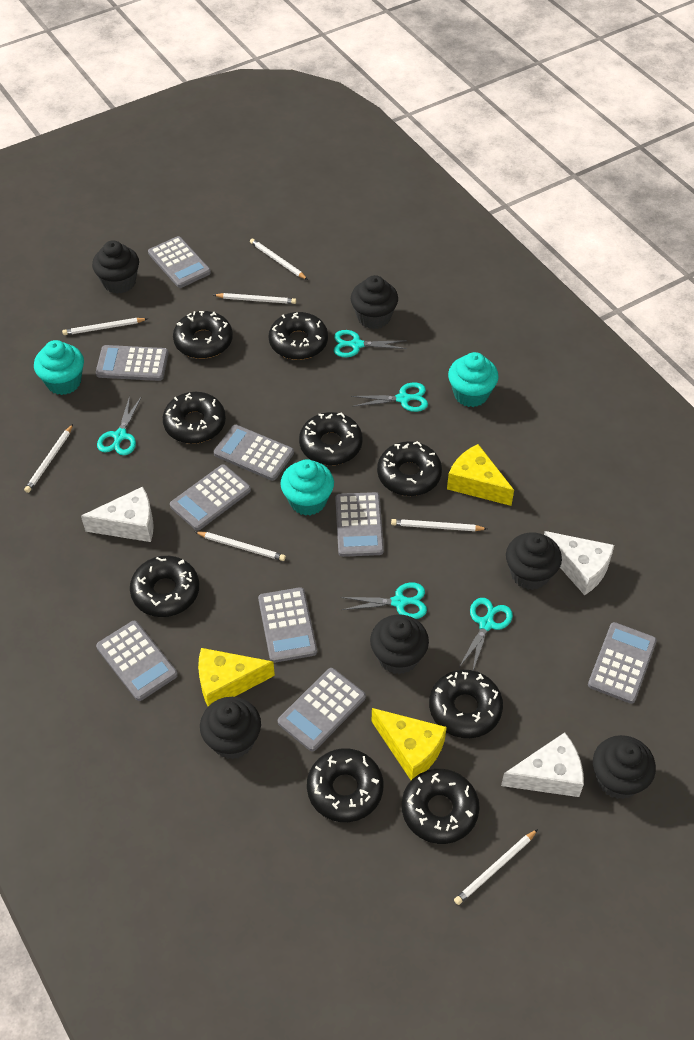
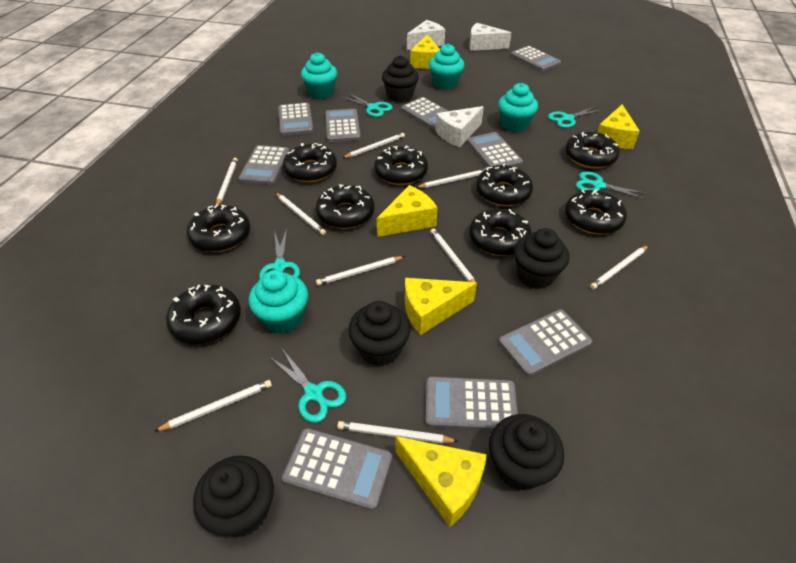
black cupcake: 6 -> 5
turquoise cupcake: 3 -> 4
white pencil: 7 -> 9
yellow cheese: 3 -> 5

